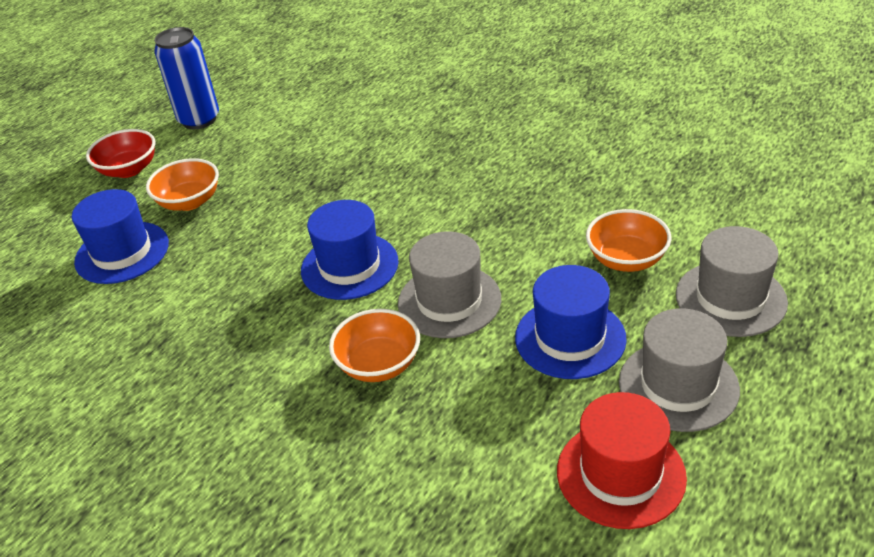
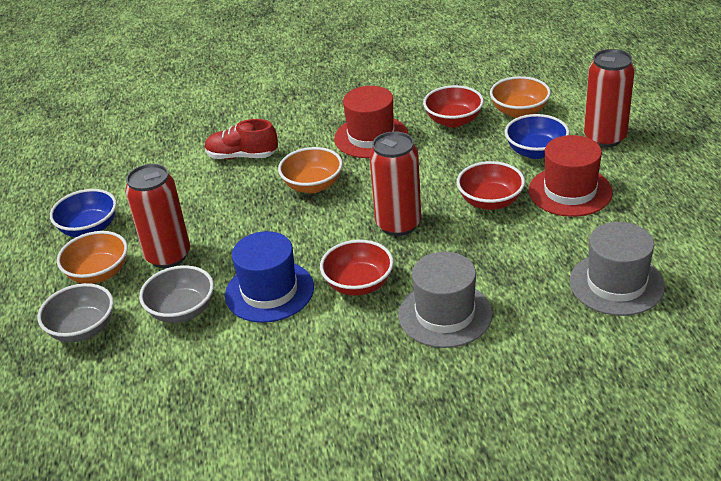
blue bowl: 0 -> 2
blue can: 1 -> 0
blue hat: 3 -> 1
grey bowl: 0 -> 2
grey hat: 3 -> 2
red bowl: 1 -> 3
red can: 0 -> 3
red hat: 1 -> 2
red shoe: 0 -> 1

